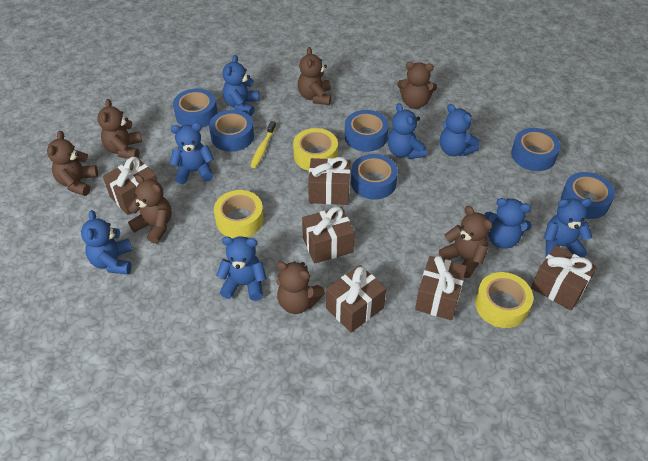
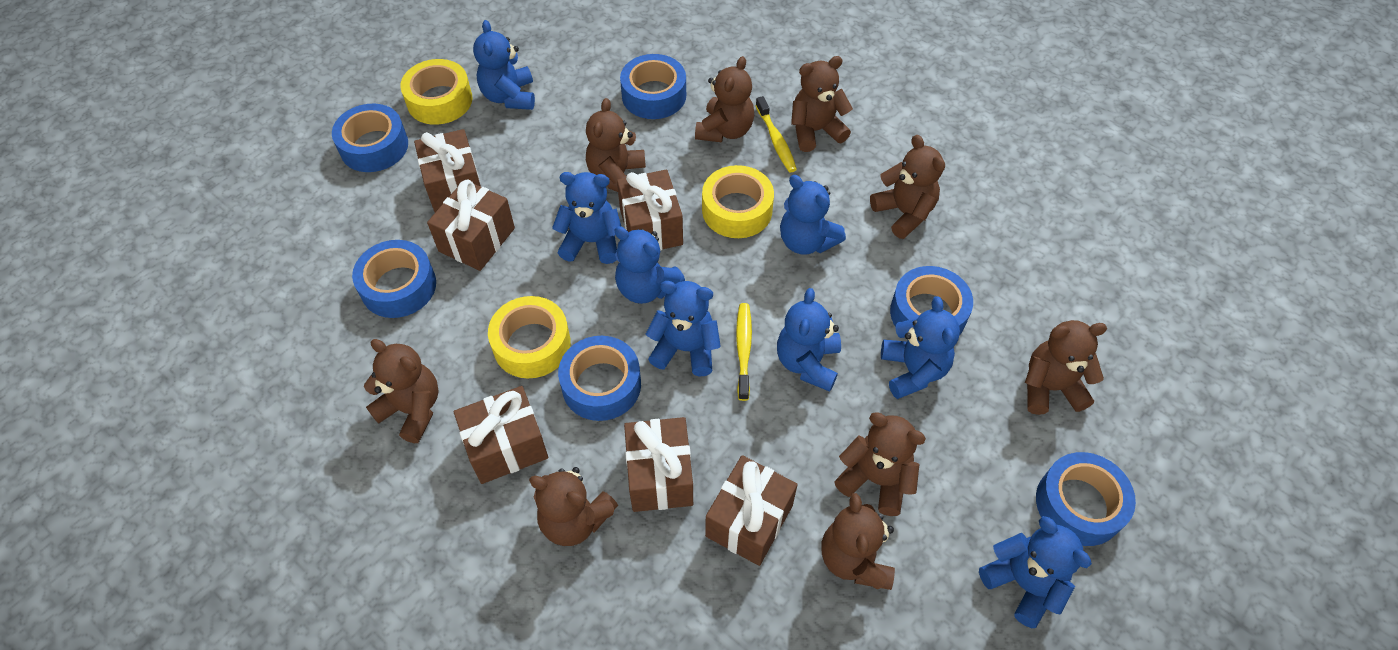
brown teddy bear: 7 -> 9
yellow toothbrush: 1 -> 2

